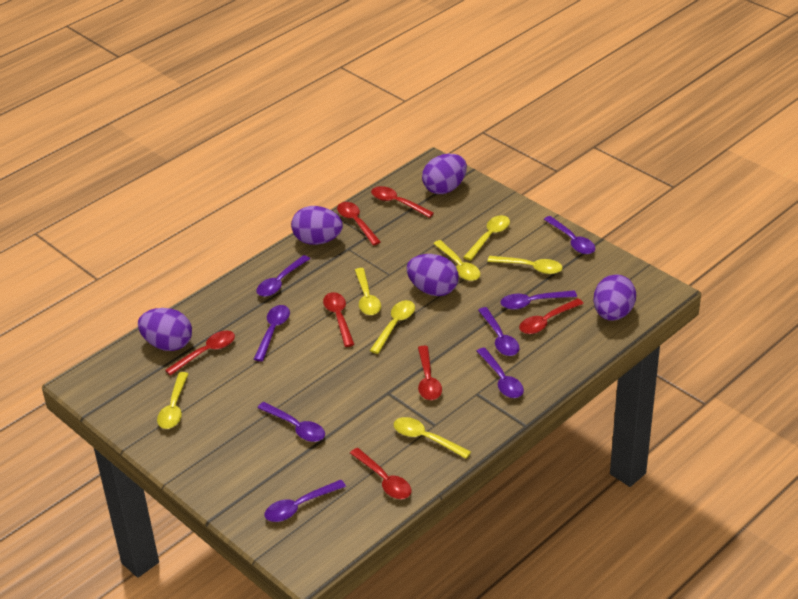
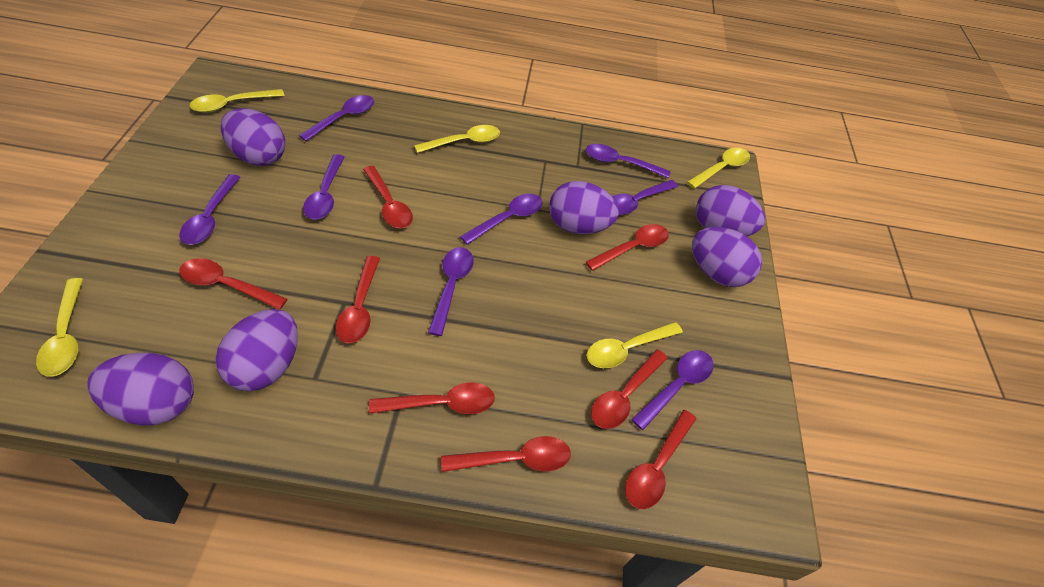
purple egg: 5 -> 6
red spoon: 7 -> 8
yellow spoon: 7 -> 5

